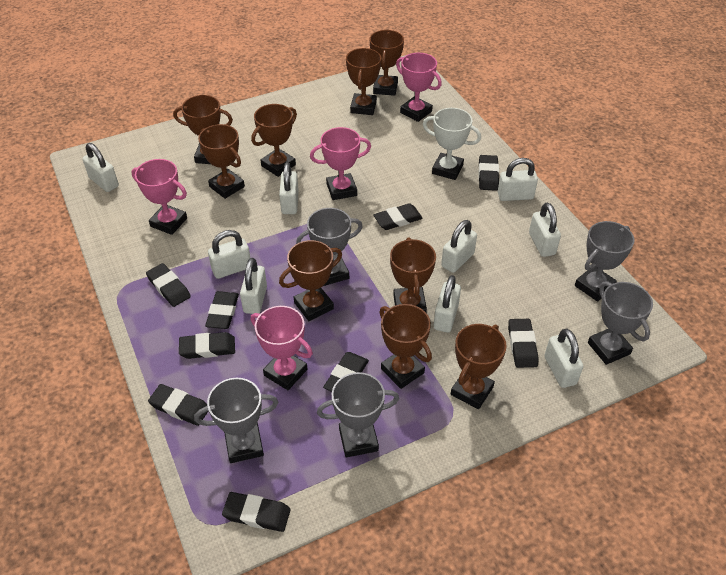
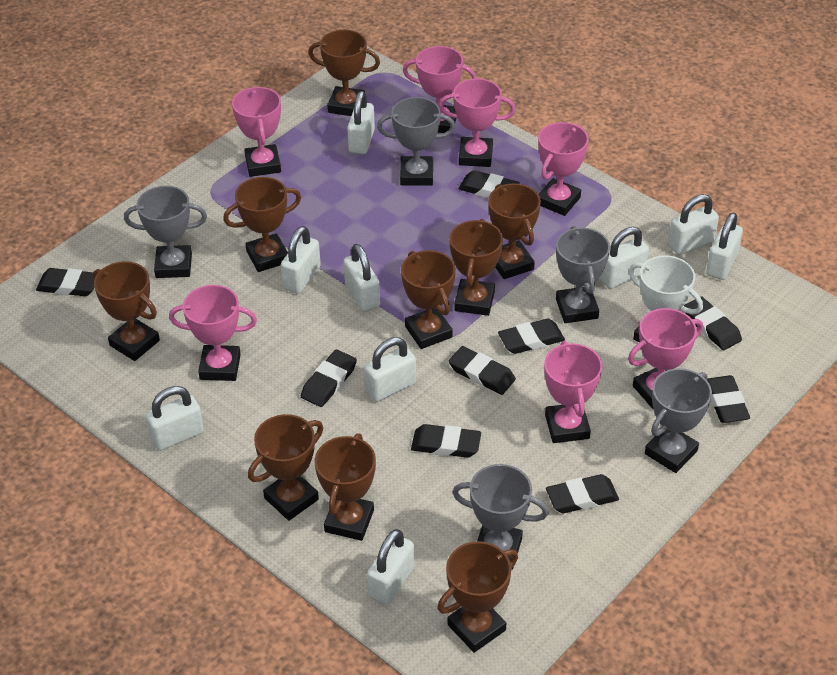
pink trophy: 4 -> 7

